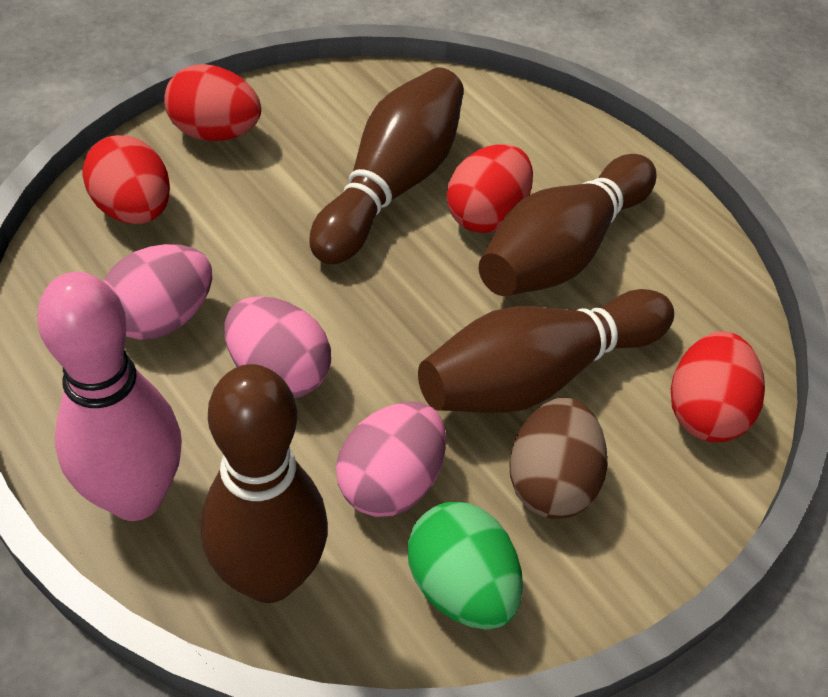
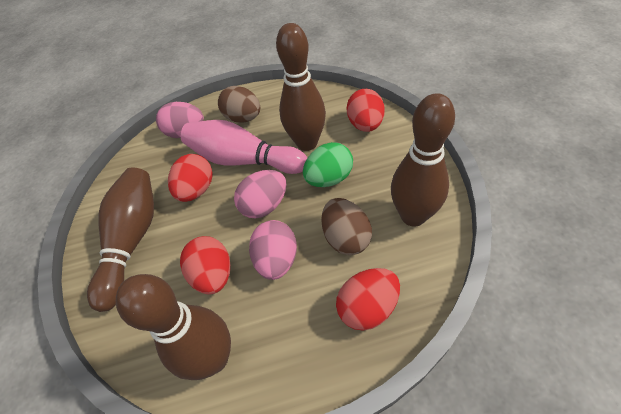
brown egg: 1 -> 2

